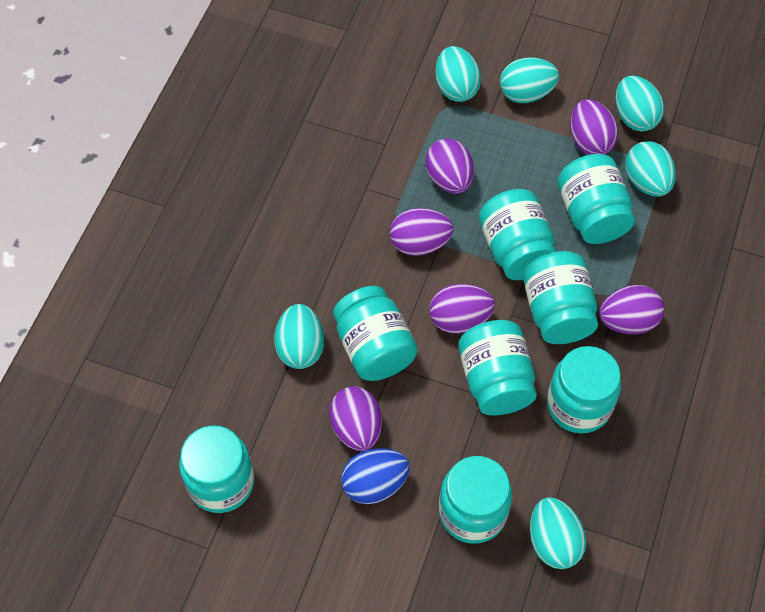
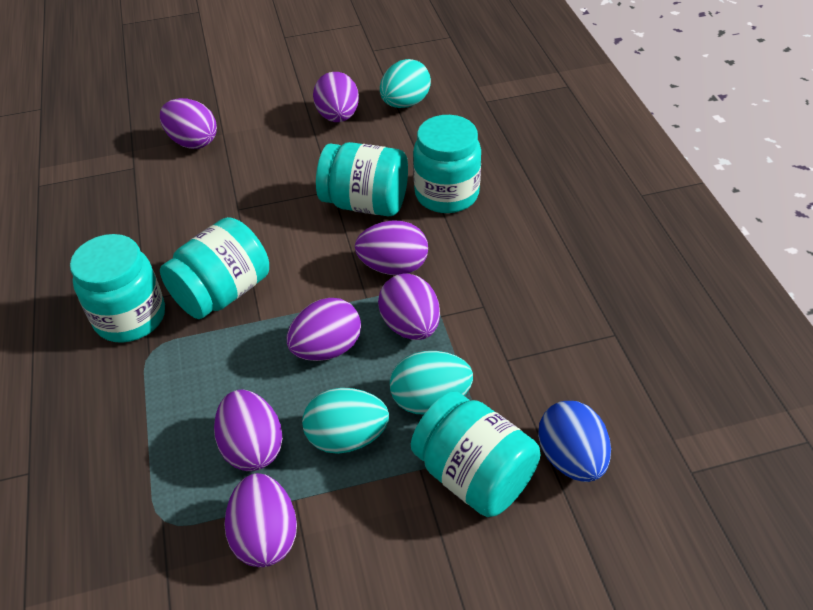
purple egg: 6 -> 7
turquoise egg: 6 -> 3
turquoise jar: 8 -> 5

